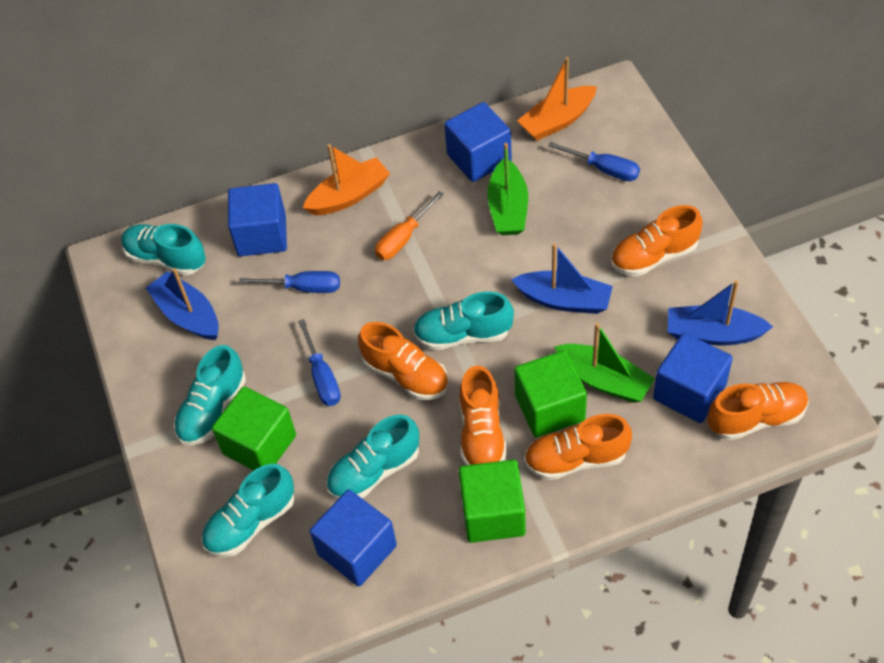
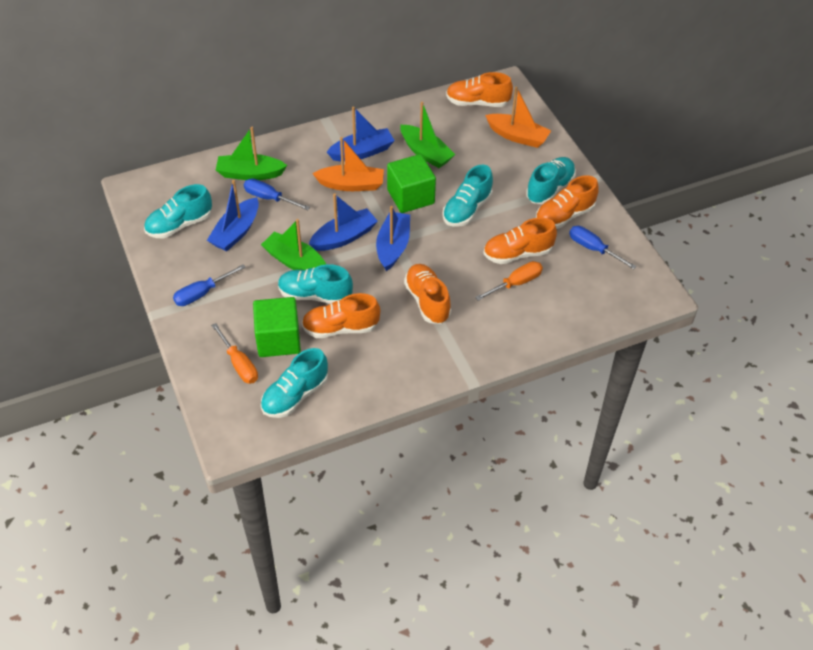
blue boat: 3 -> 4
blue cube: 4 -> 0
green boat: 2 -> 3
green cube: 3 -> 2
orange screwdriver: 1 -> 2

